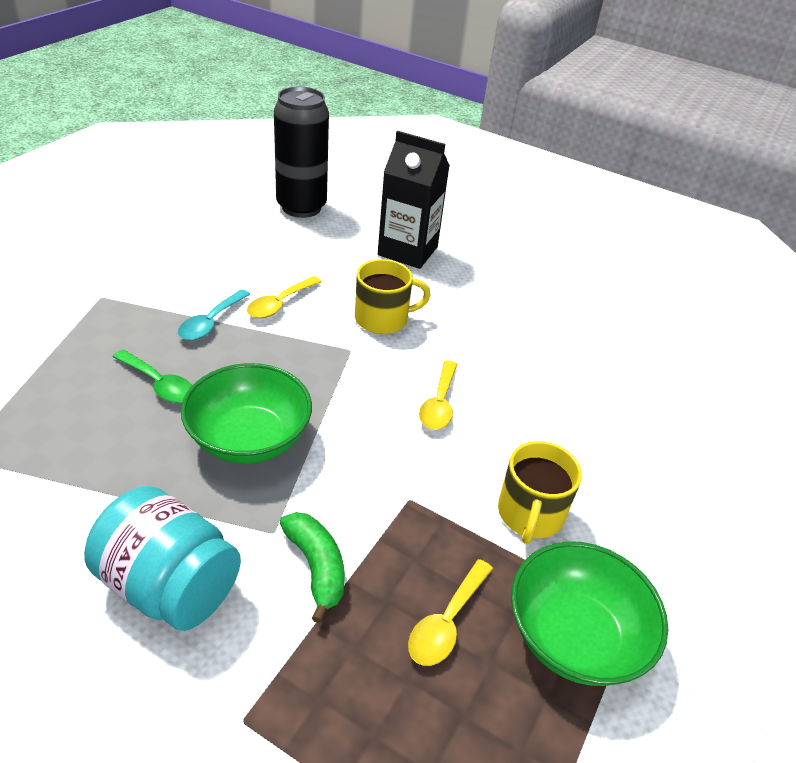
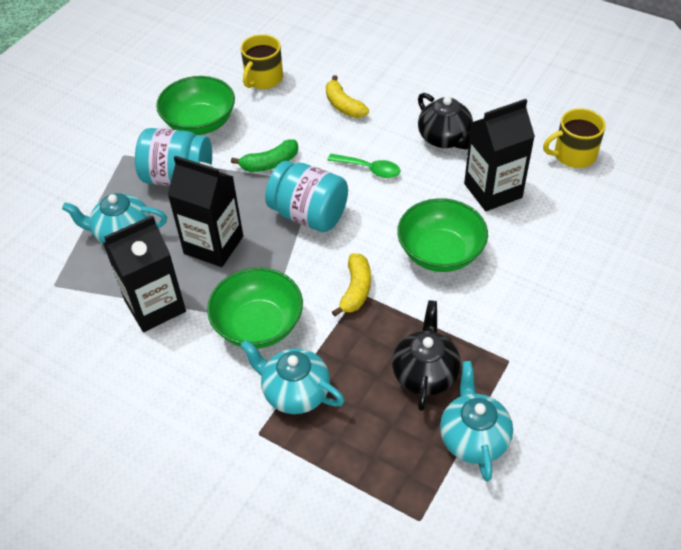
black can: 1 -> 0
black carton: 1 -> 3
black teapot: 0 -> 2
green bowl: 2 -> 3
turquoise jar: 1 -> 2
turquoise spoon: 1 -> 0
turquoise teapot: 0 -> 3
yellow banana: 0 -> 2
yellow spoon: 3 -> 0

